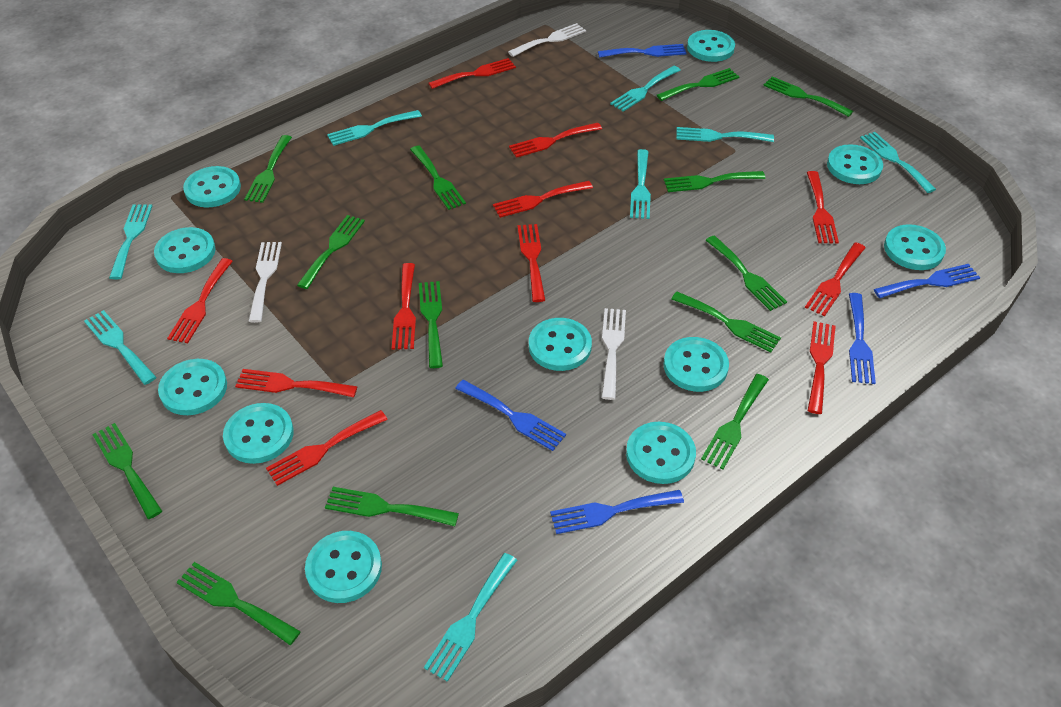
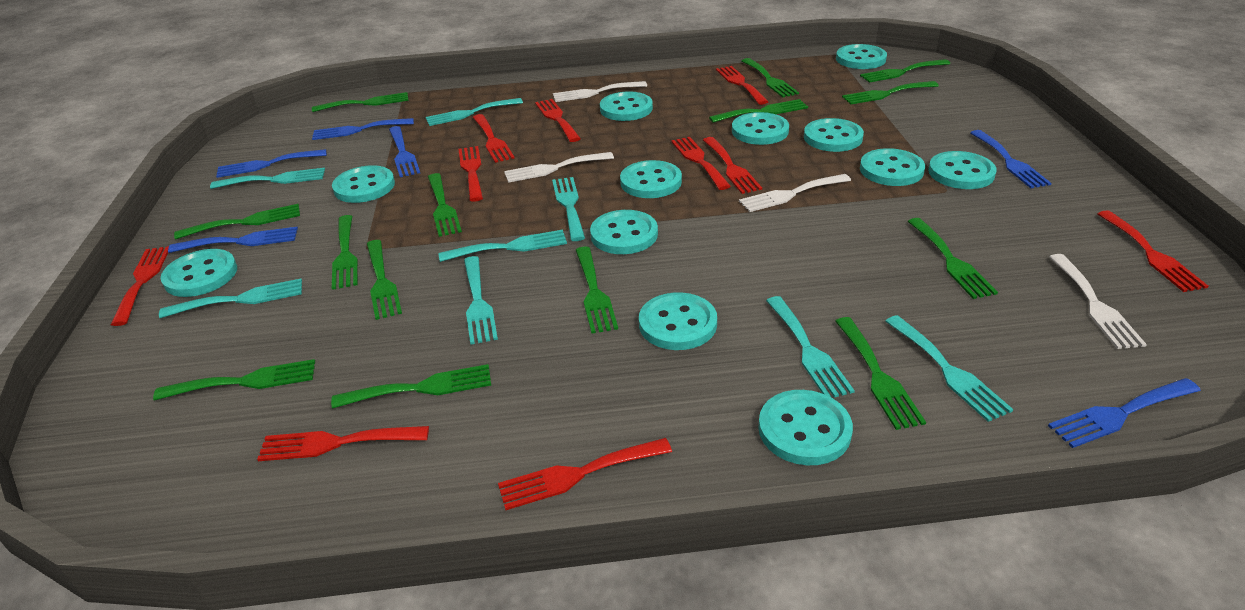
blue fork: 5 -> 6
green fork: 13 -> 14
red fork: 11 -> 10
turquoise button: 11 -> 12
white fork: 3 -> 4

